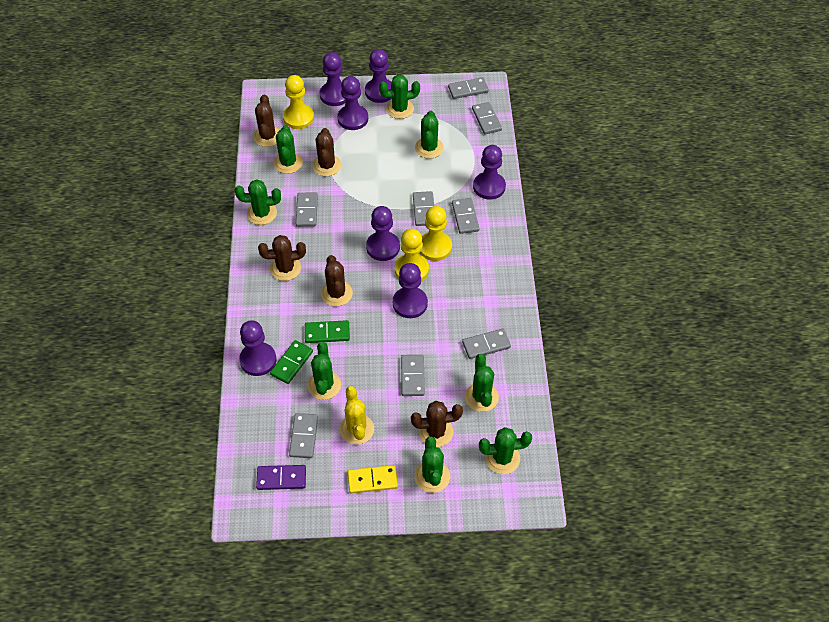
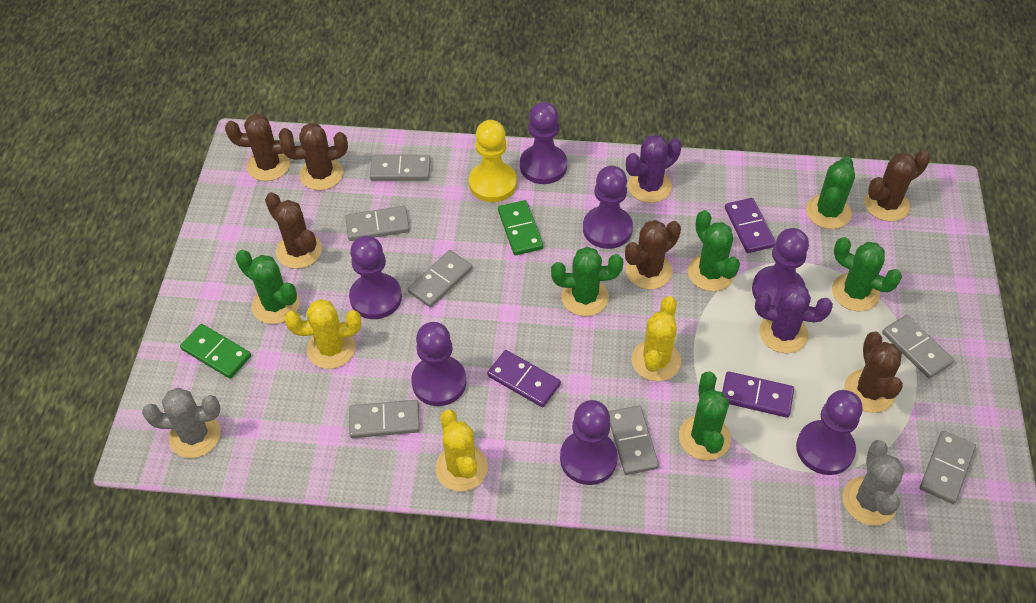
brown cactus: 5 -> 6
green cactus: 8 -> 6
grey cactus: 0 -> 2
grey domino: 8 -> 7
purple cactus: 0 -> 2
purple domino: 1 -> 3
yellow cactus: 1 -> 3
yellow domino: 1 -> 0
yellow pawn: 3 -> 1

